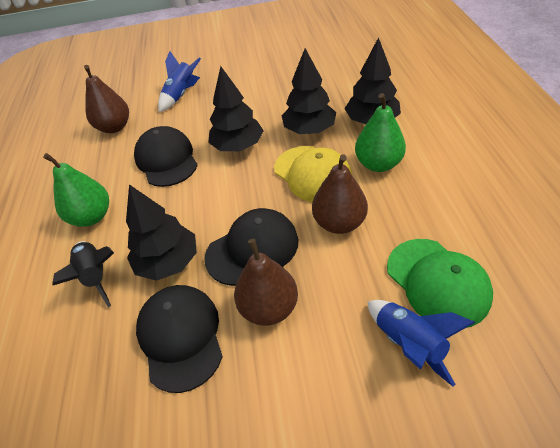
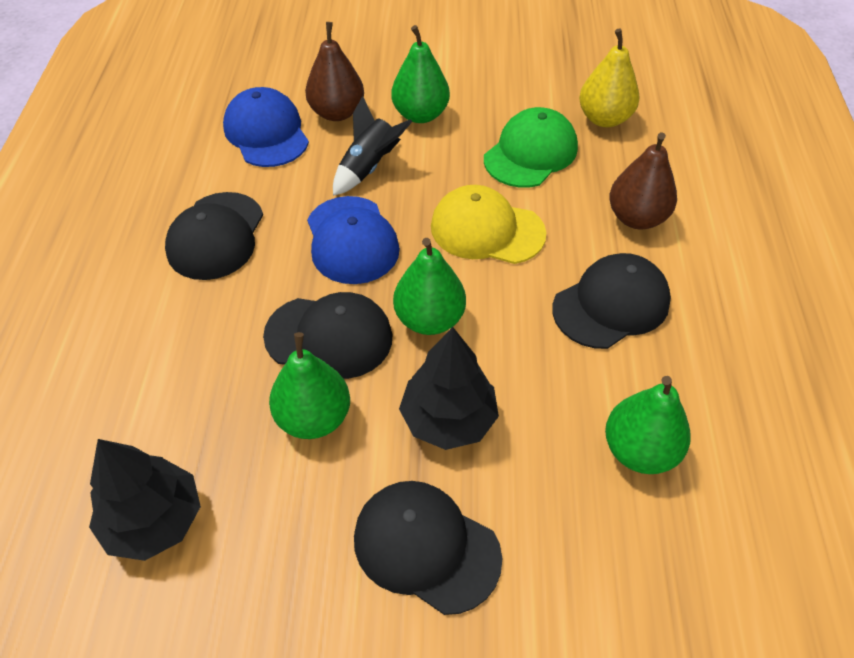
black cap: 3 -> 4
black tree: 4 -> 2
blue cap: 0 -> 2
blue rocket: 2 -> 0
brown pear: 3 -> 2
green pear: 2 -> 4
yellow pear: 0 -> 1

